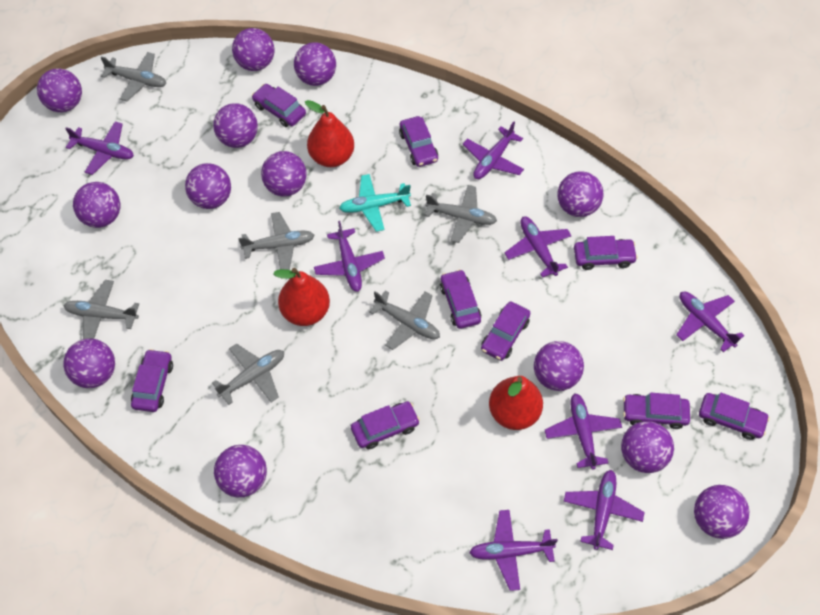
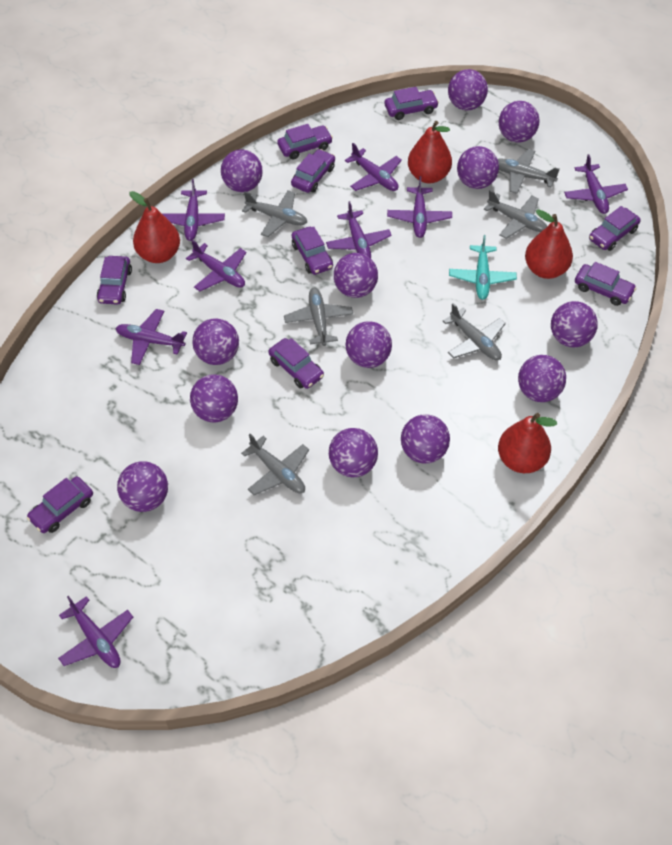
red pear: 3 -> 4

